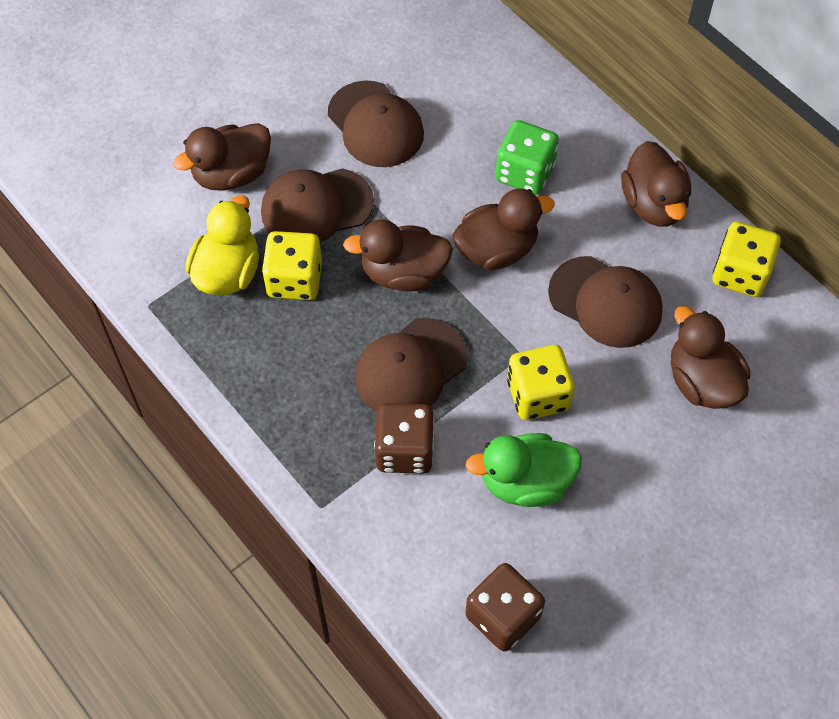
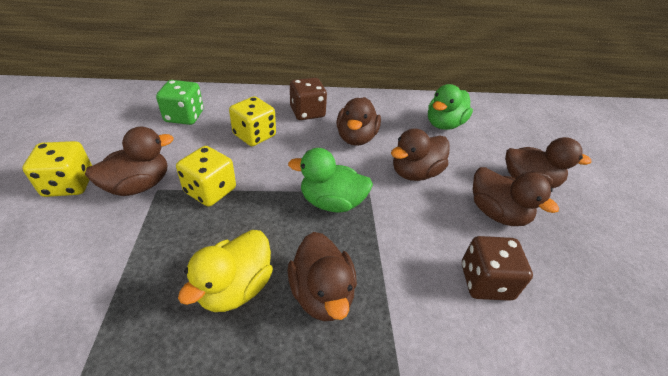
brown cap: 4 -> 0
brown duck: 5 -> 6
green duck: 1 -> 2

